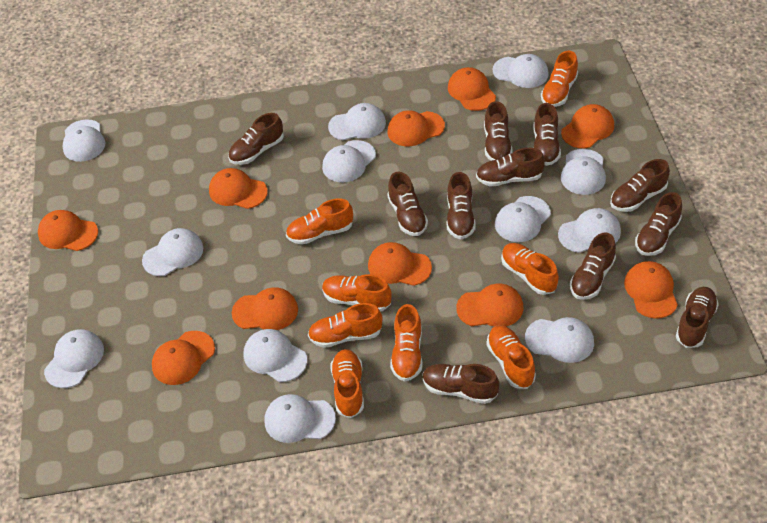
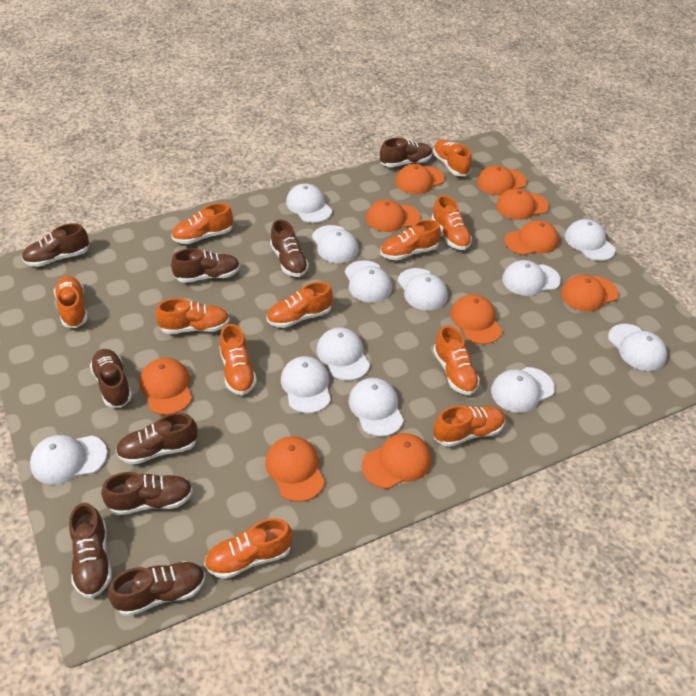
brown shoe: 11 -> 9
orange shoe: 8 -> 11

